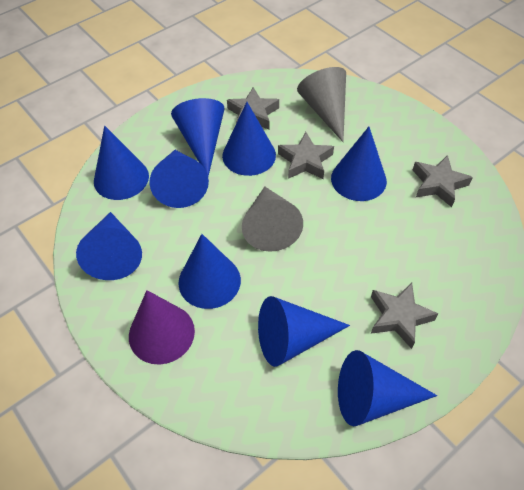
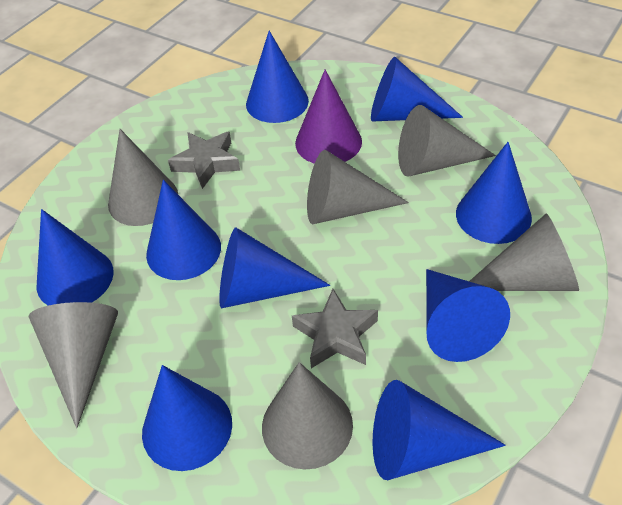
grey cone: 2 -> 6
grey star: 4 -> 2

